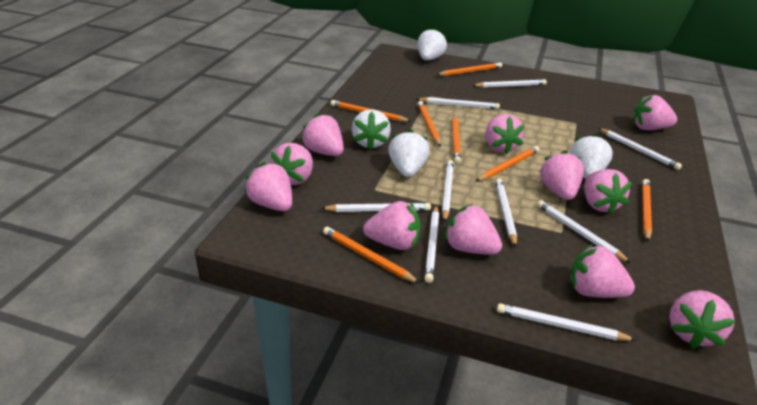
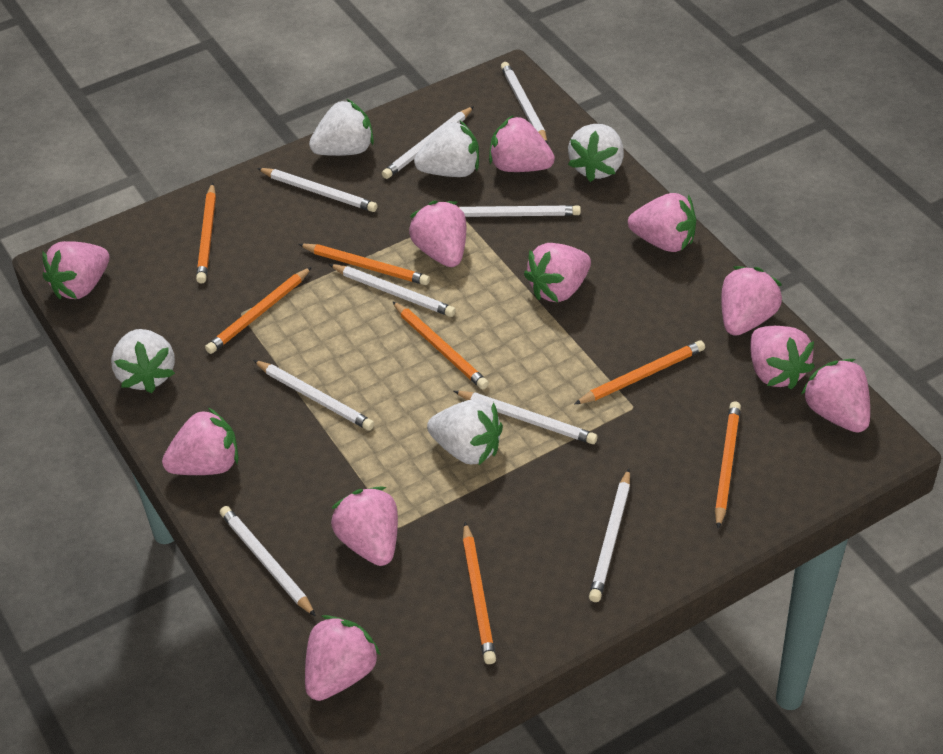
white strawberry: 4 -> 5

